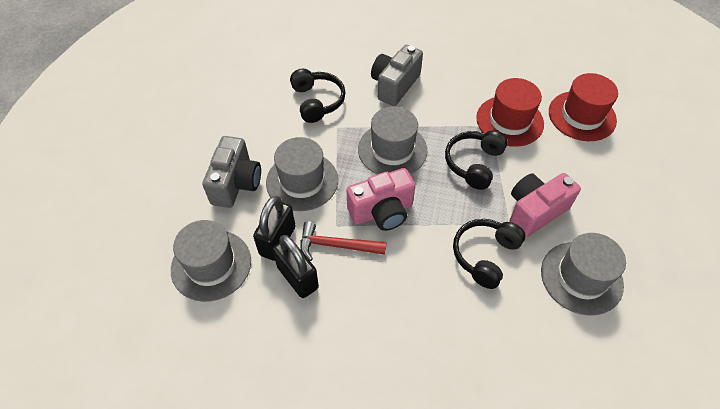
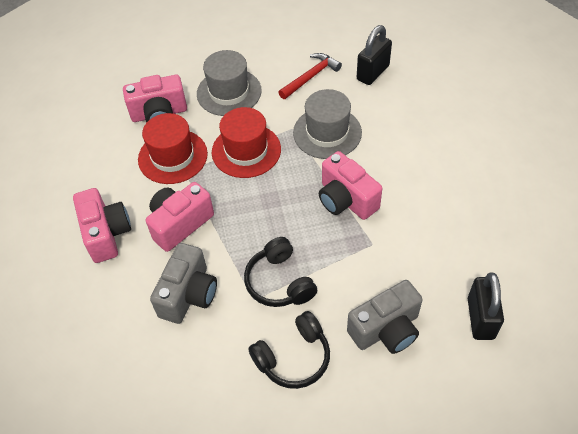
black headphones: 3 -> 2
grey hat: 4 -> 2
pink camera: 2 -> 4

